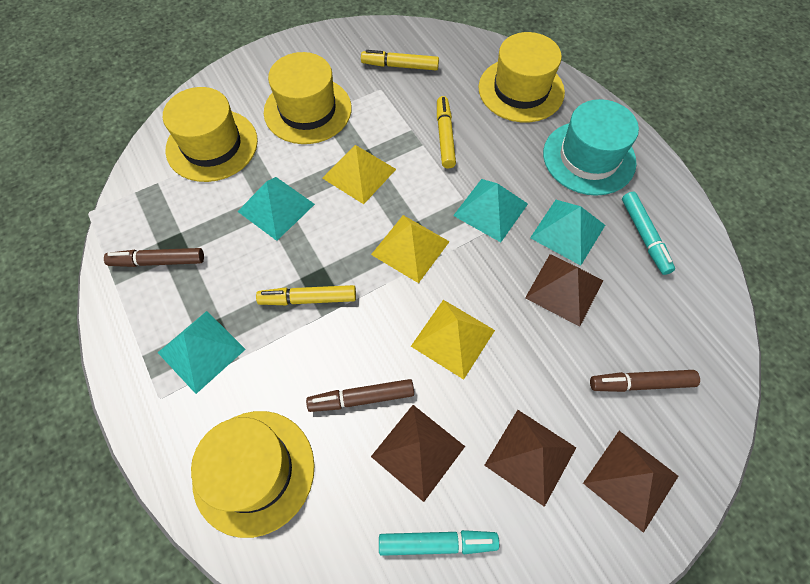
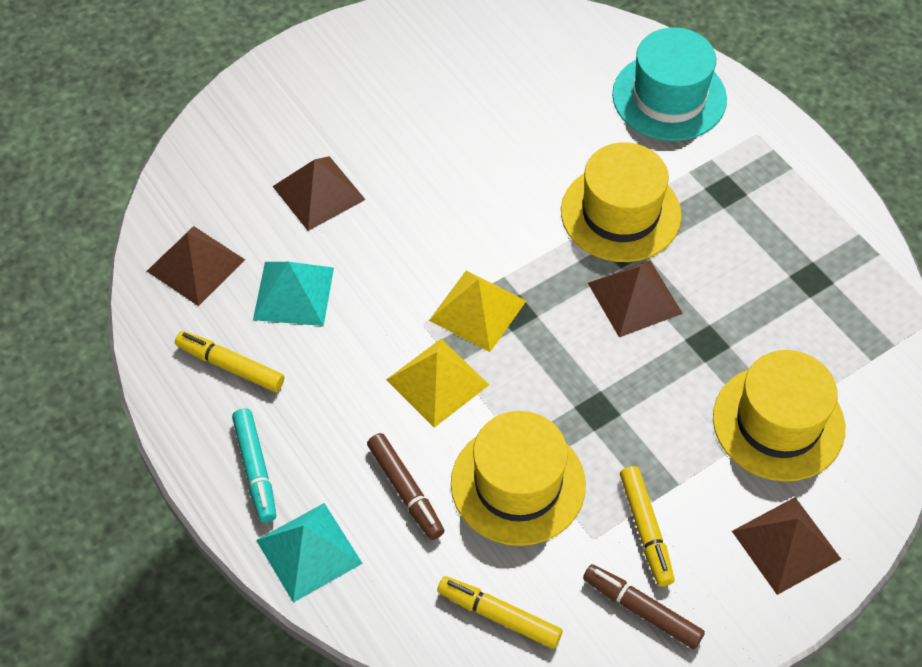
brown marker: 3 -> 2
turquoise marker: 2 -> 1
turquoise pyramid: 4 -> 2
yellow hat: 4 -> 3
yellow pyramid: 3 -> 2

